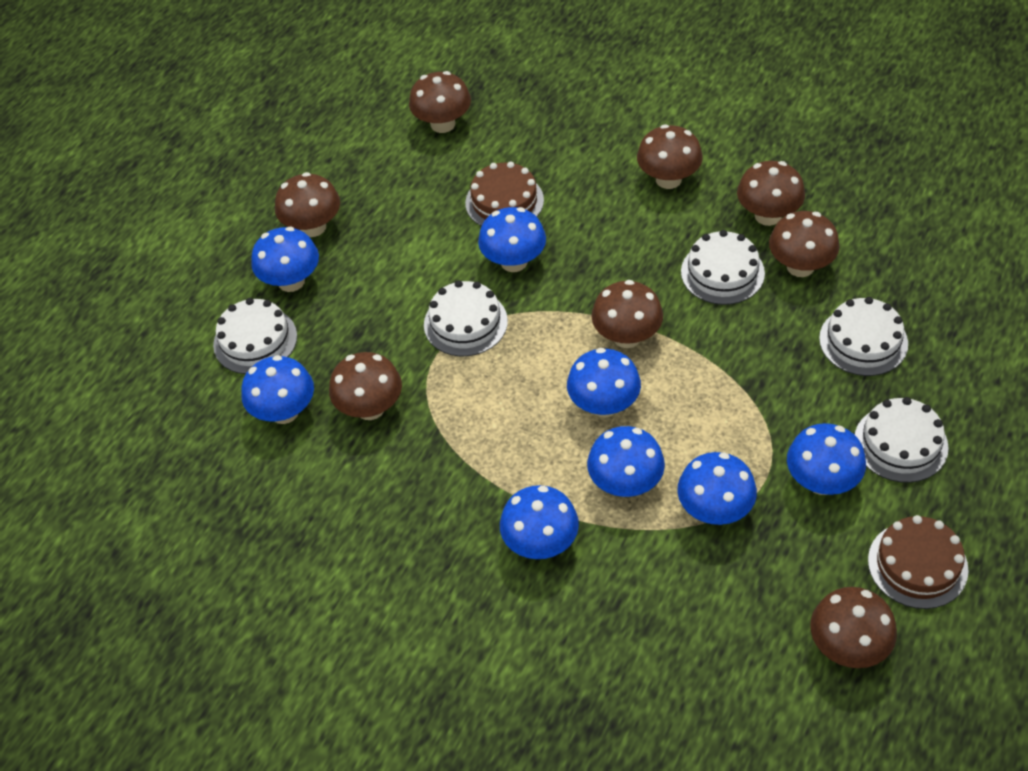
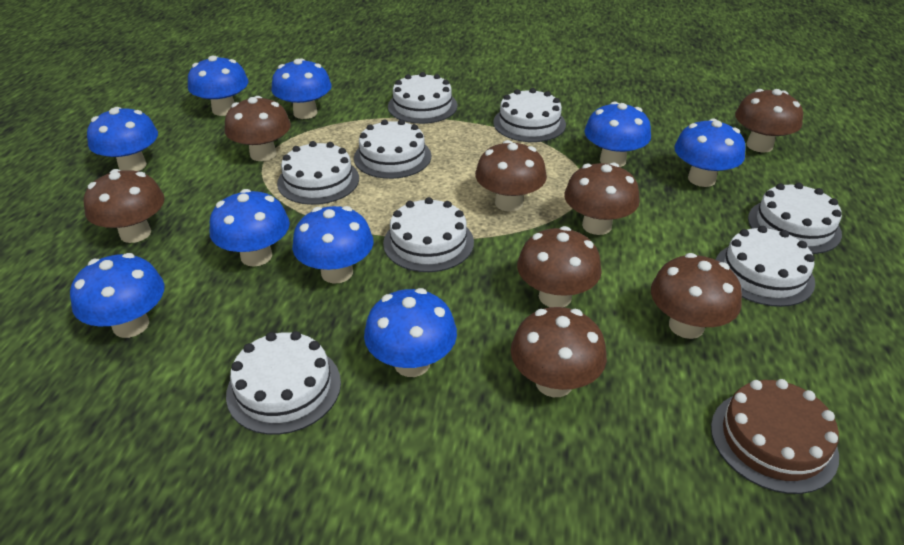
blue mushroom: 8 -> 9
brown cake: 2 -> 1
white cake: 5 -> 8

